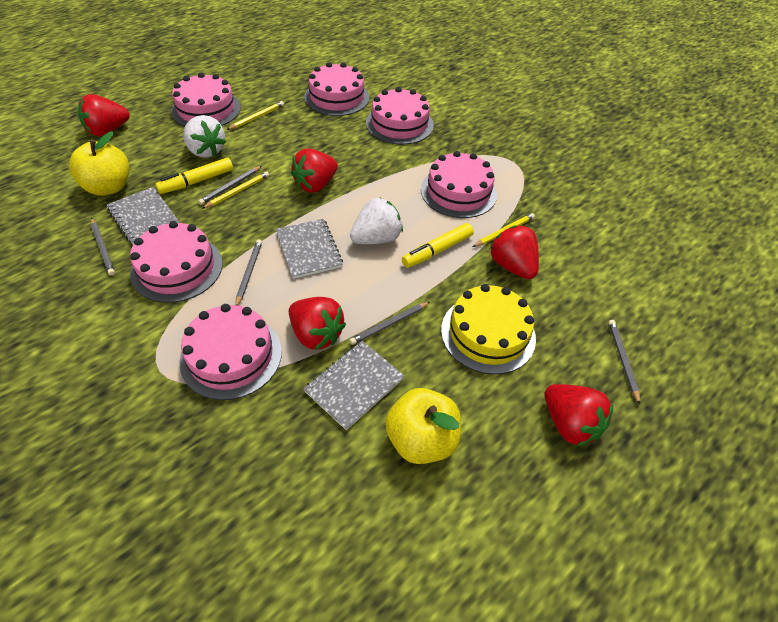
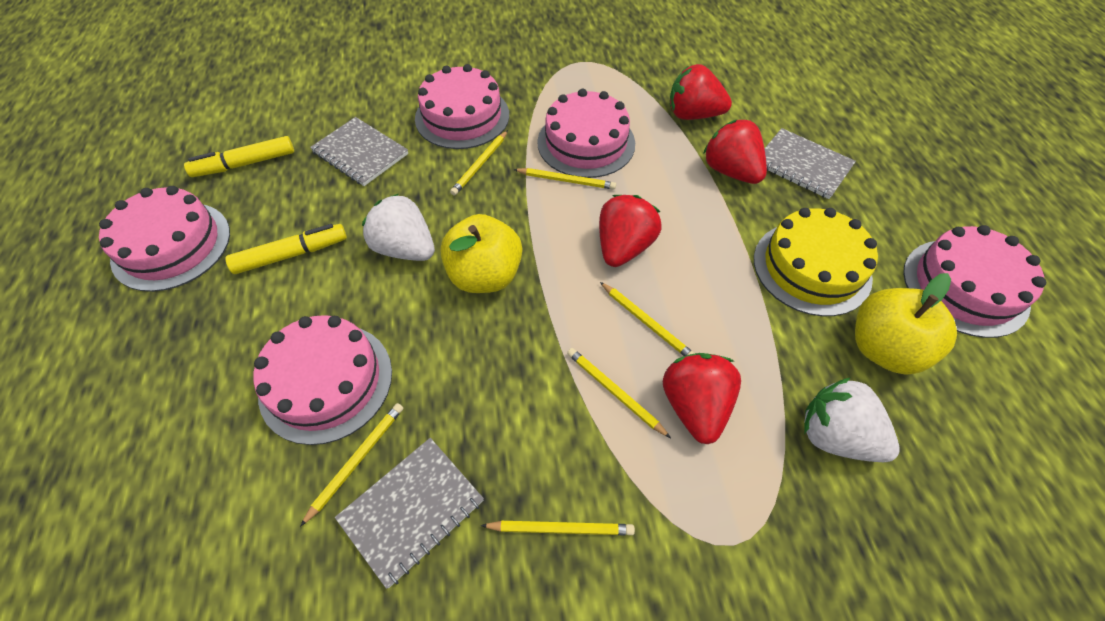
grey pencil: 5 -> 0
pink cake: 6 -> 5
red strawberry: 5 -> 4
yellow pencil: 3 -> 6

